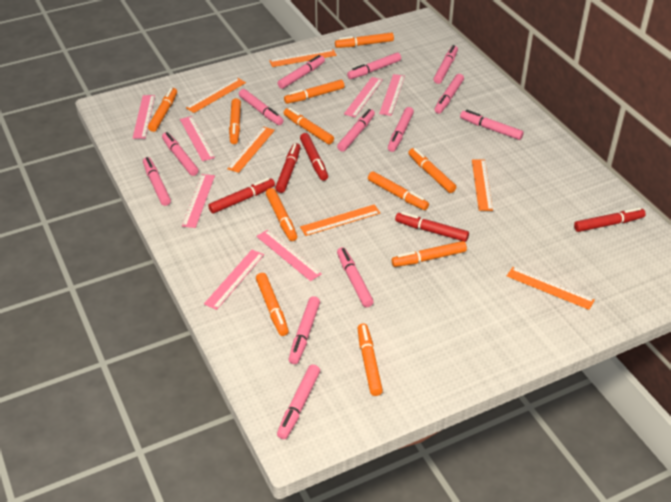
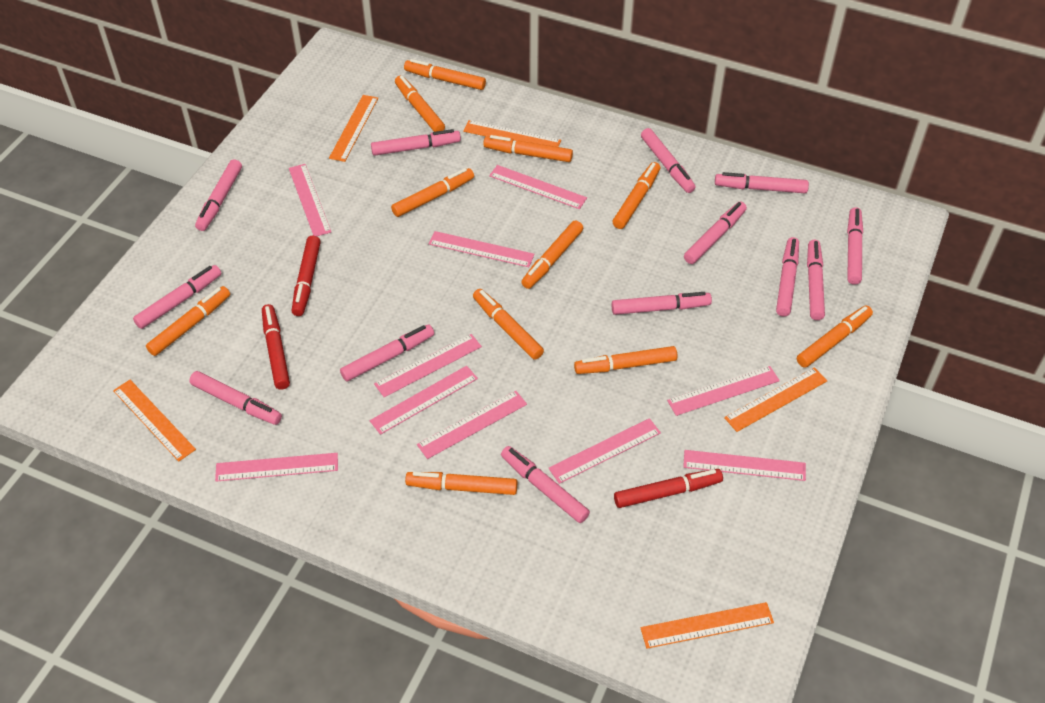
orange ruler: 6 -> 5
pink ruler: 7 -> 10
red marker: 5 -> 3

